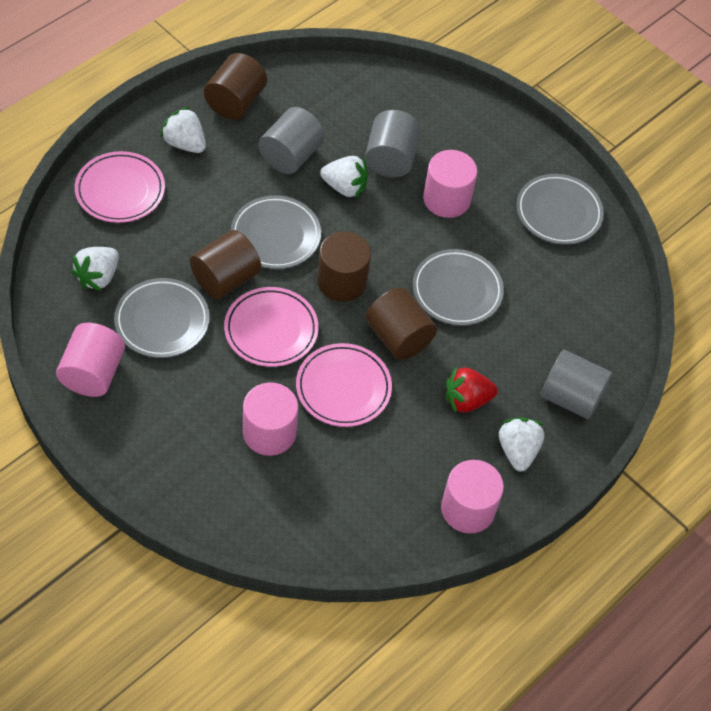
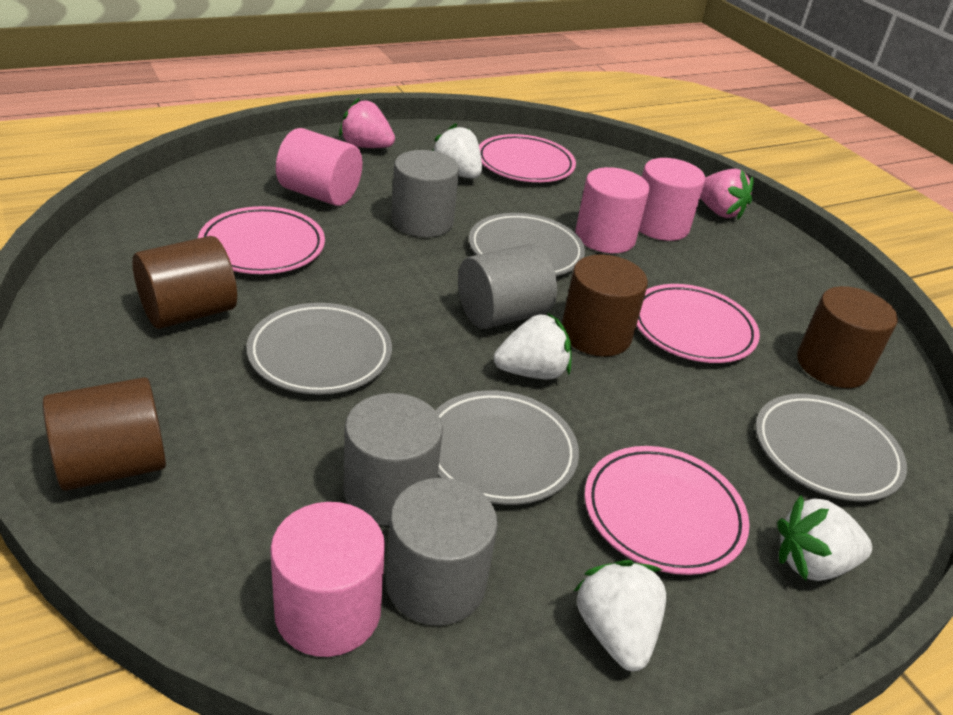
grey cylinder: 3 -> 4
pink plate: 3 -> 4
pink strawberry: 0 -> 2
red strawberry: 1 -> 0

